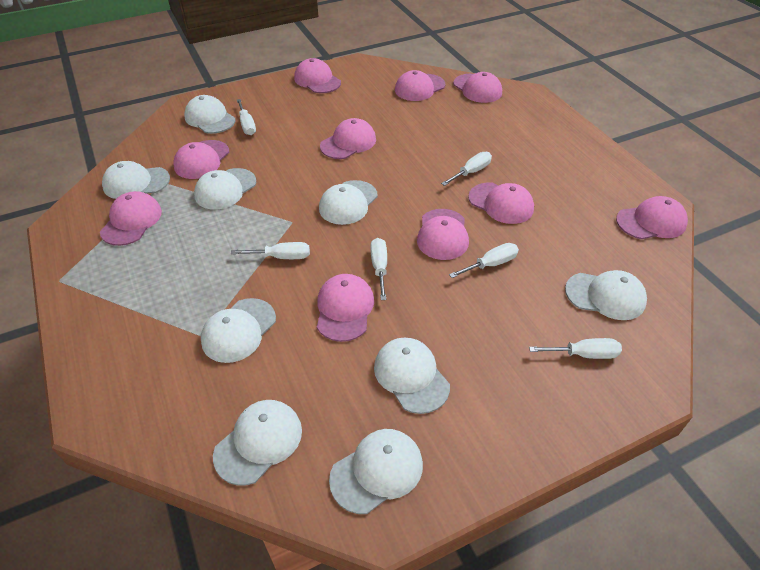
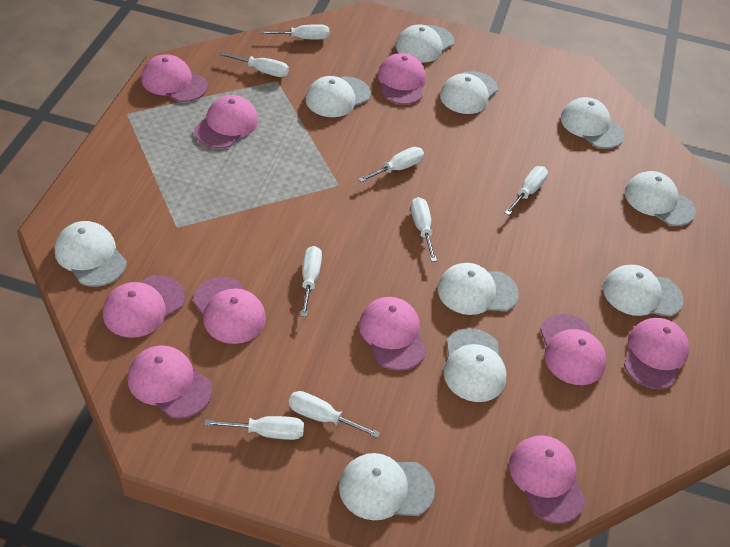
white cap: 9 -> 10
white screwdriver: 6 -> 8

